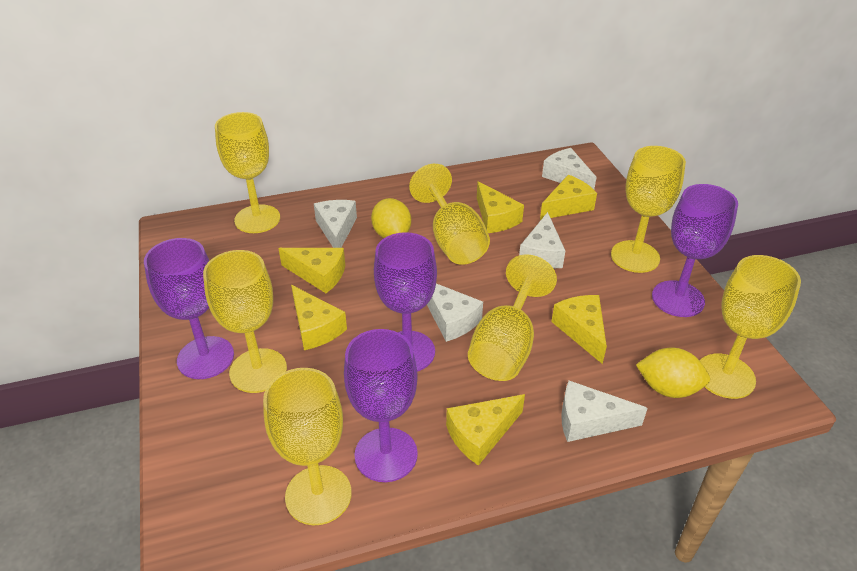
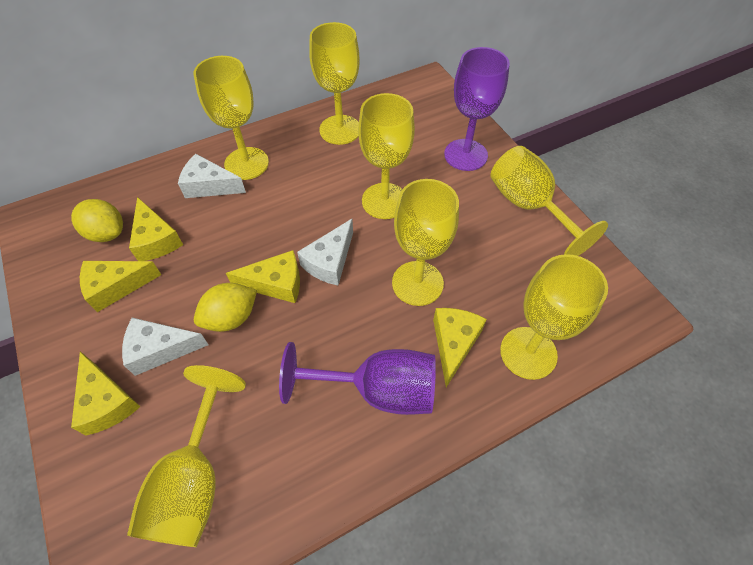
purple goblet: 4 -> 2
white cheese: 5 -> 3
yellow cheese: 6 -> 5

